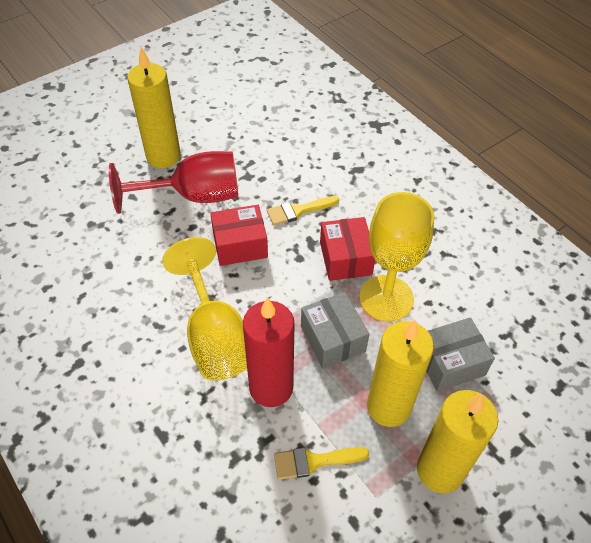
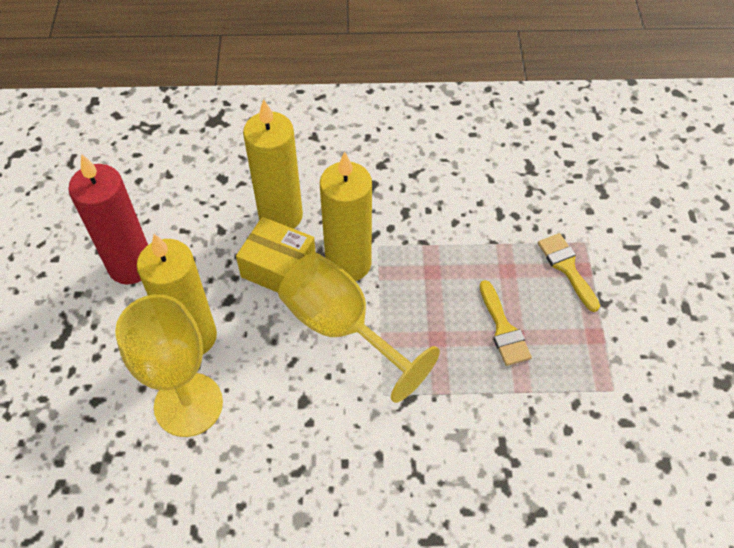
grey box: 2 -> 0
red box: 2 -> 0
red goblet: 1 -> 0
yellow box: 0 -> 1

